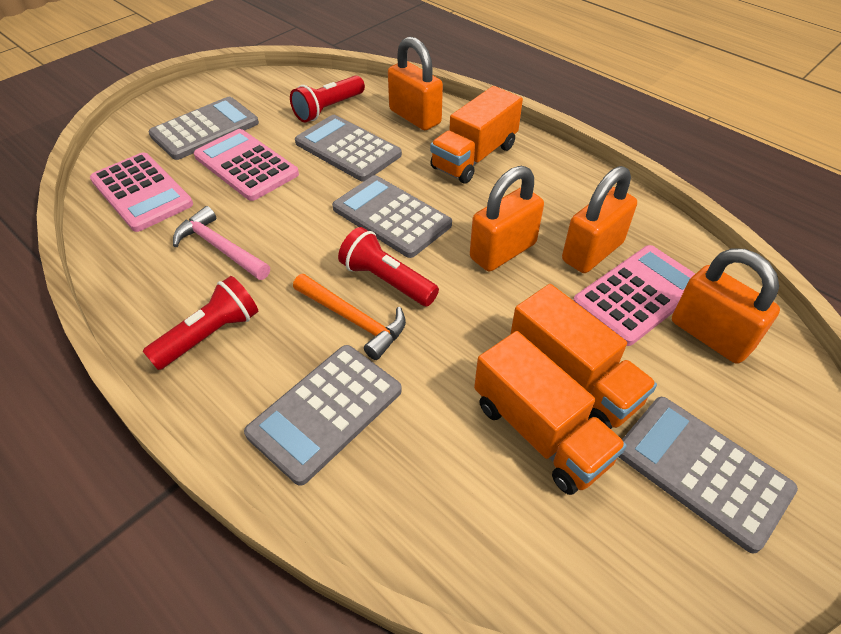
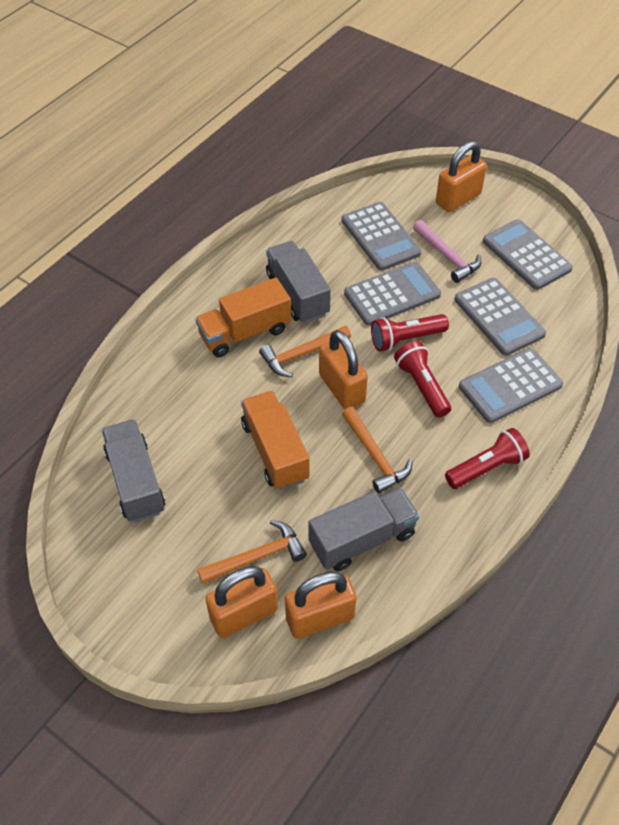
grey truck: 0 -> 3
orange hammer: 1 -> 3
orange truck: 3 -> 2
pink calculator: 3 -> 0

